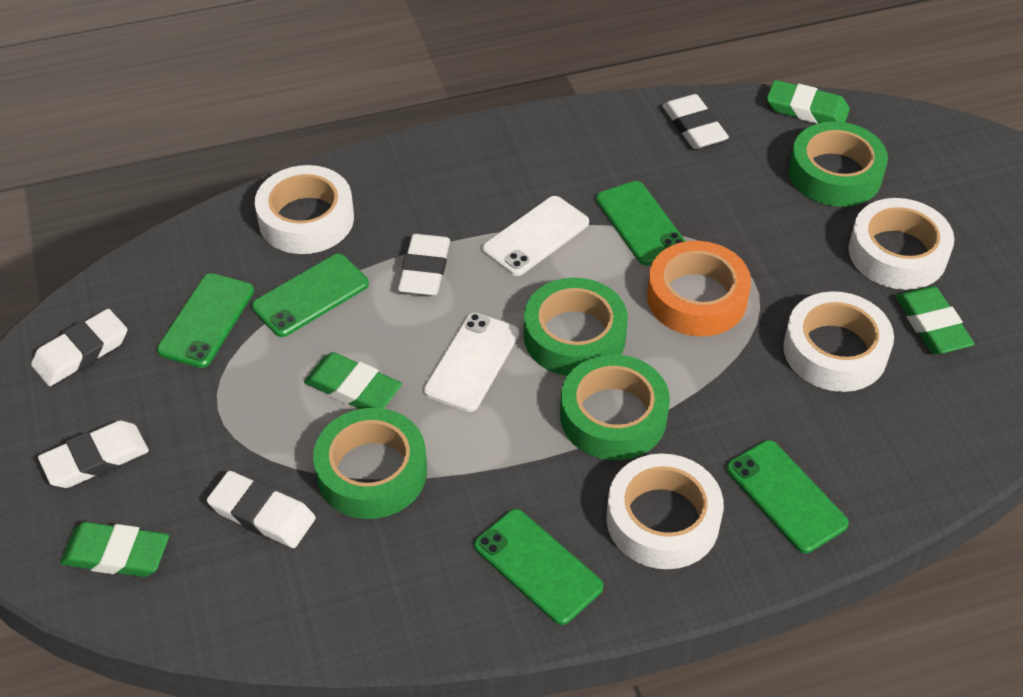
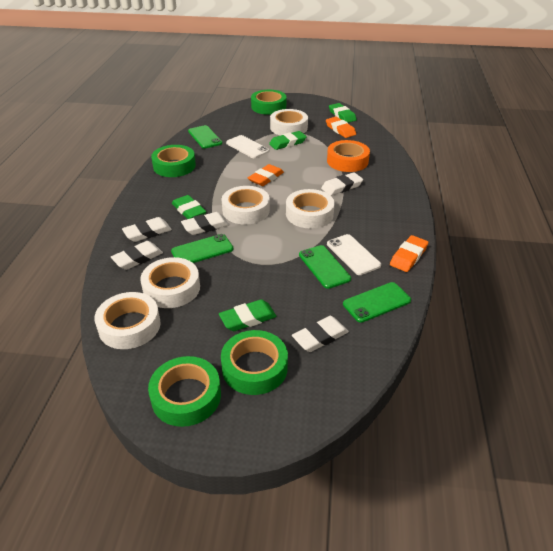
green phone: 5 -> 4
orange eraser: 0 -> 3
white tape: 4 -> 5

